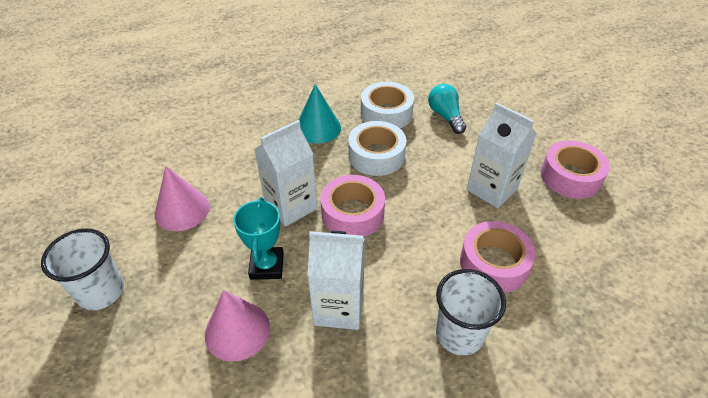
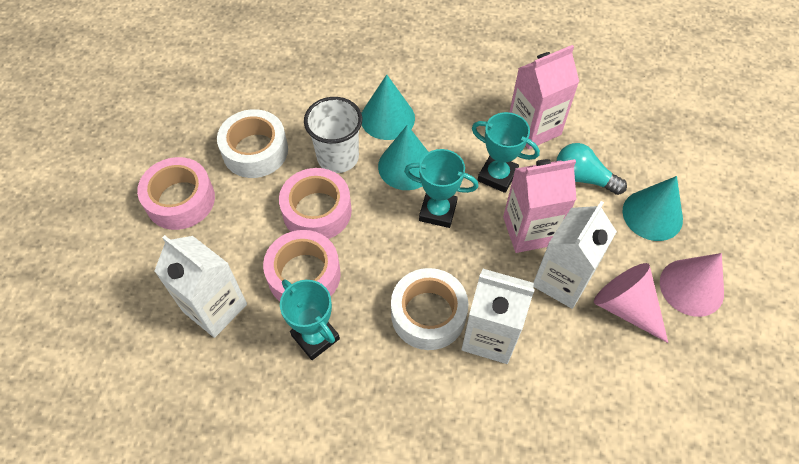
pink carton: 0 -> 2
turquoise cone: 1 -> 3
turquoise trophy: 1 -> 3
white cup: 2 -> 1

